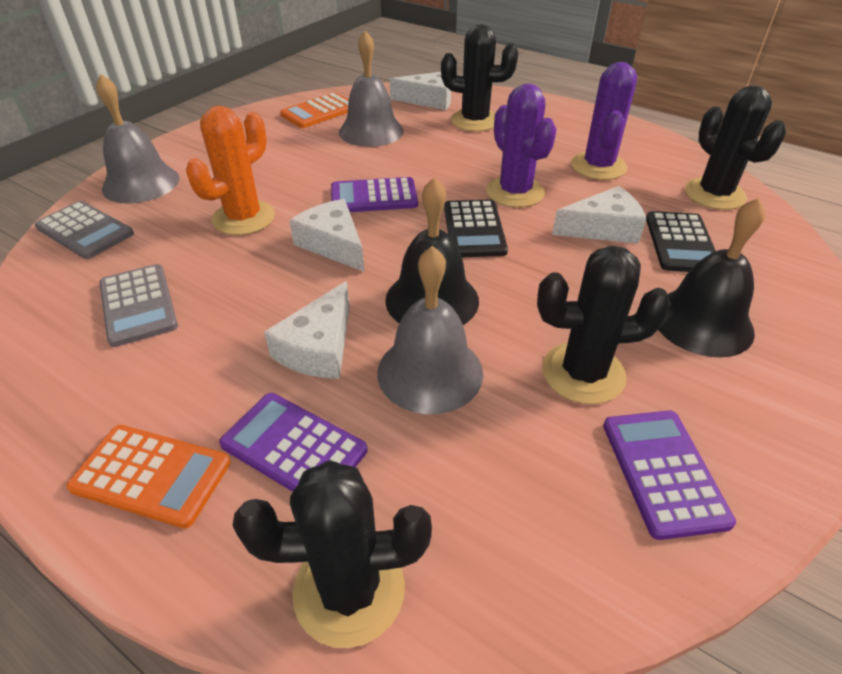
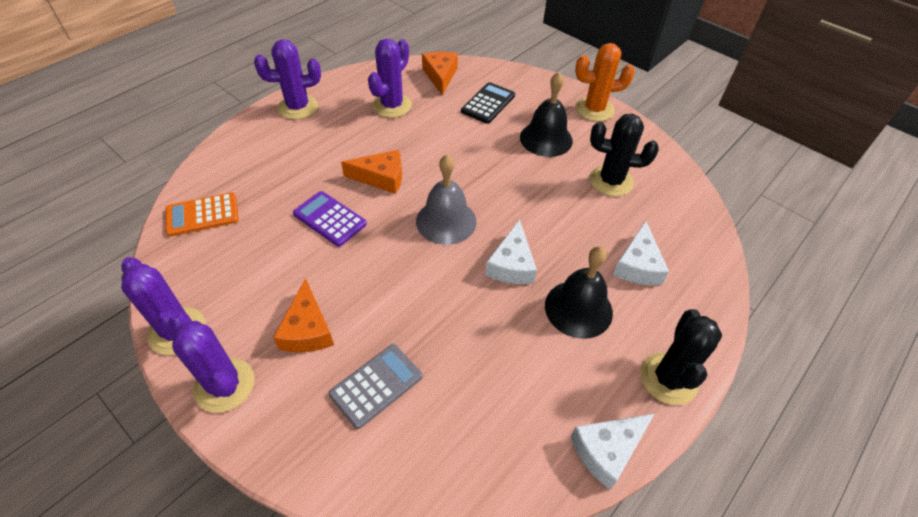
black cactus: 4 -> 2
black calculator: 2 -> 1
grey bell: 3 -> 1
grey calculator: 2 -> 1
orange calculator: 2 -> 1
orange cheese: 0 -> 3
purple cactus: 2 -> 4
purple calculator: 3 -> 1
white cheese: 4 -> 3

